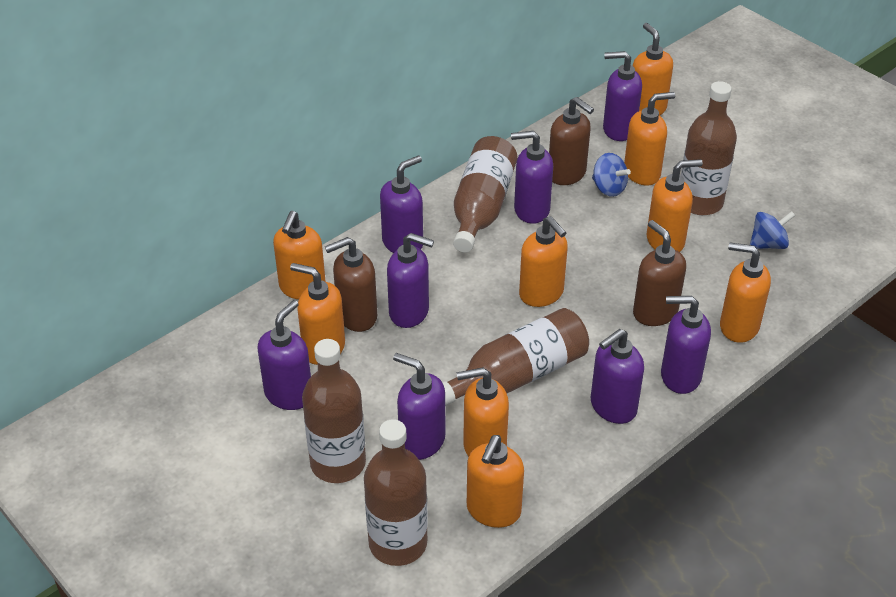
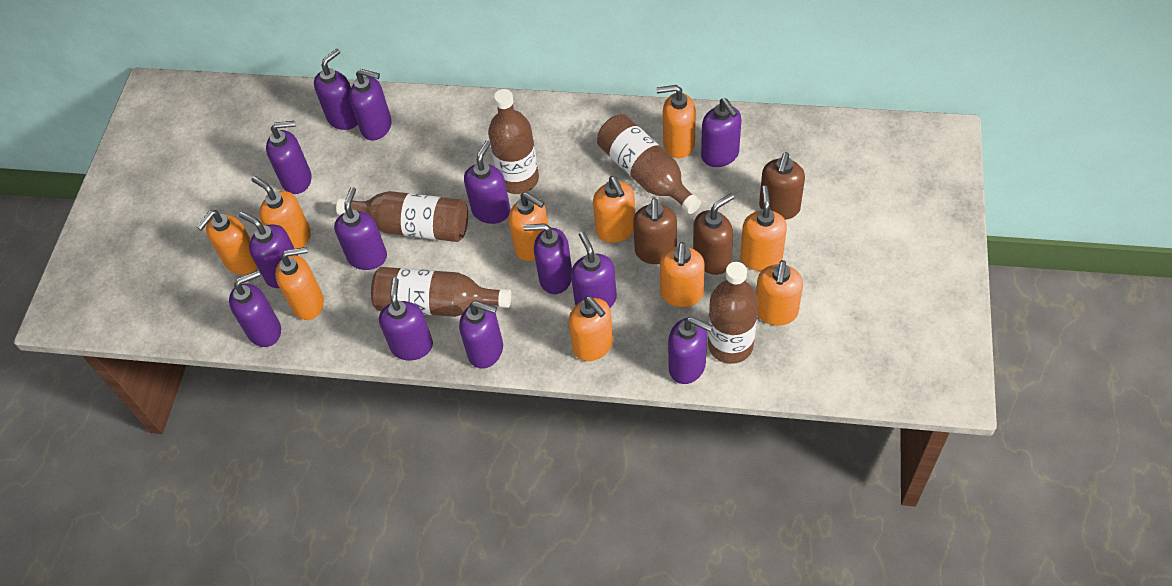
blue spinning top: 2 -> 0
orange soap dispenser: 9 -> 10
purple soap dispenser: 8 -> 13

